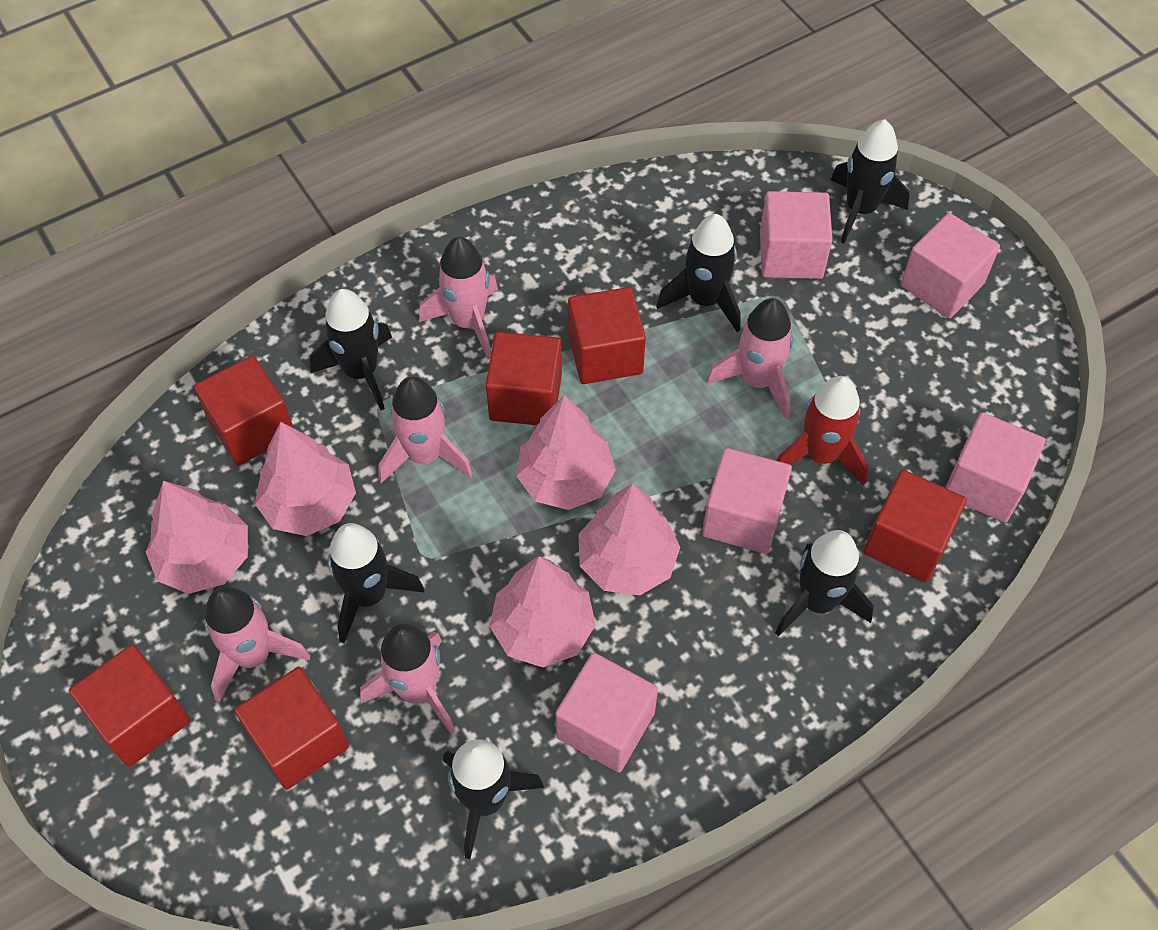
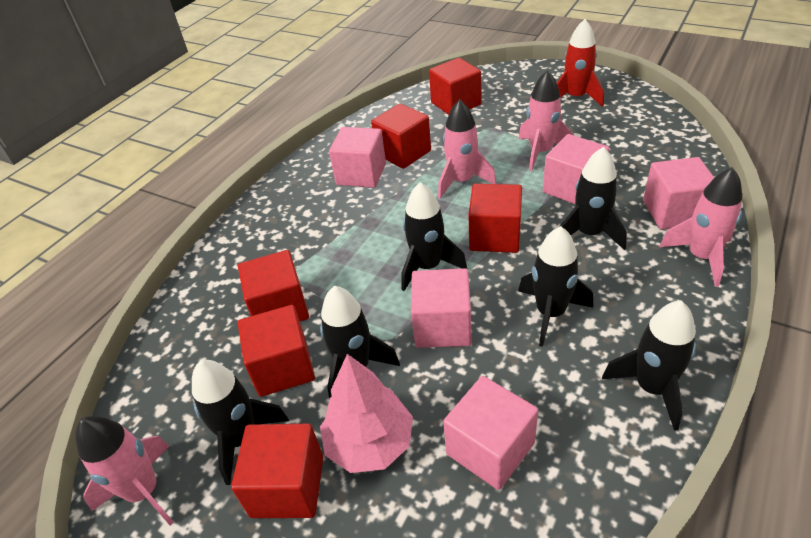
pink rocket: 5 -> 4
pink tree: 5 -> 1

